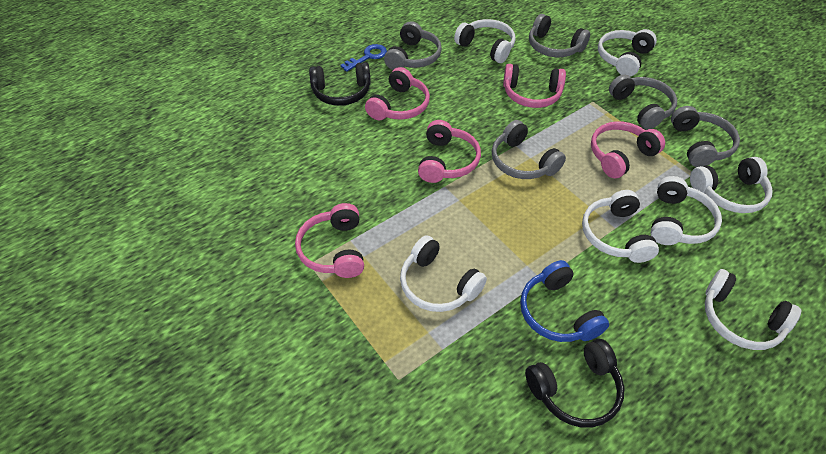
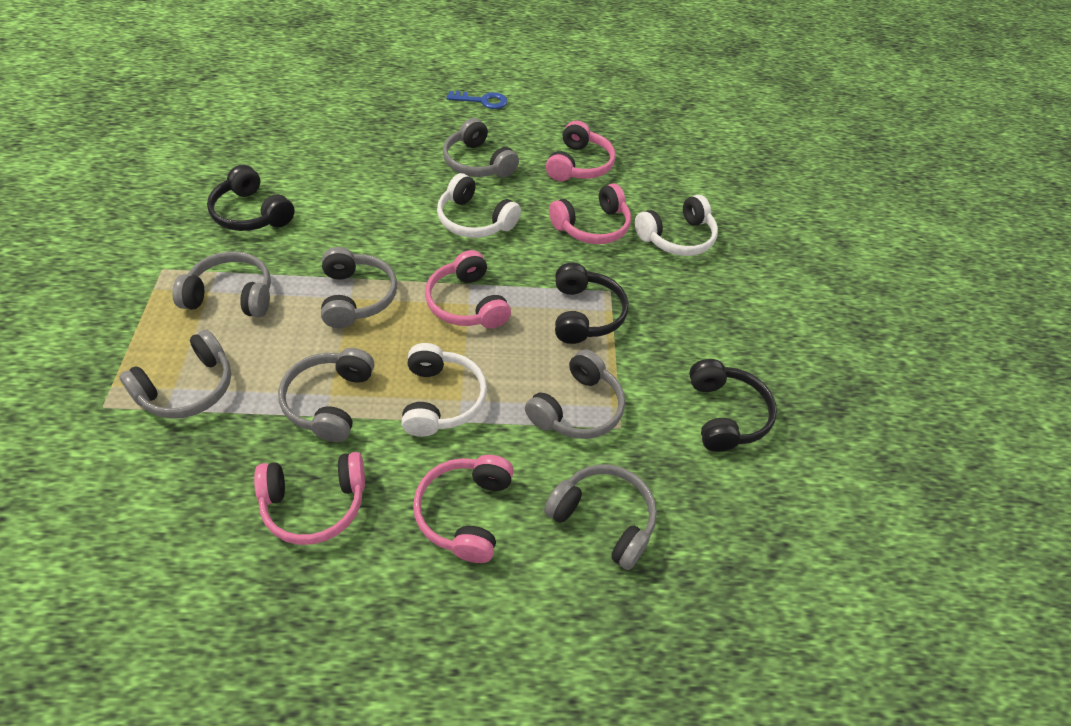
black headphones: 2 -> 3
blue headphones: 1 -> 0
grey headphones: 5 -> 7
white headphones: 7 -> 3

